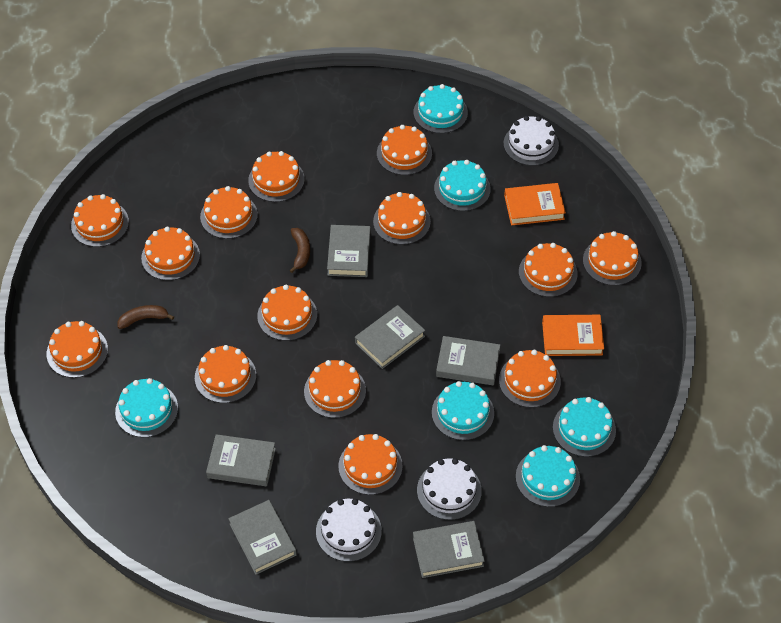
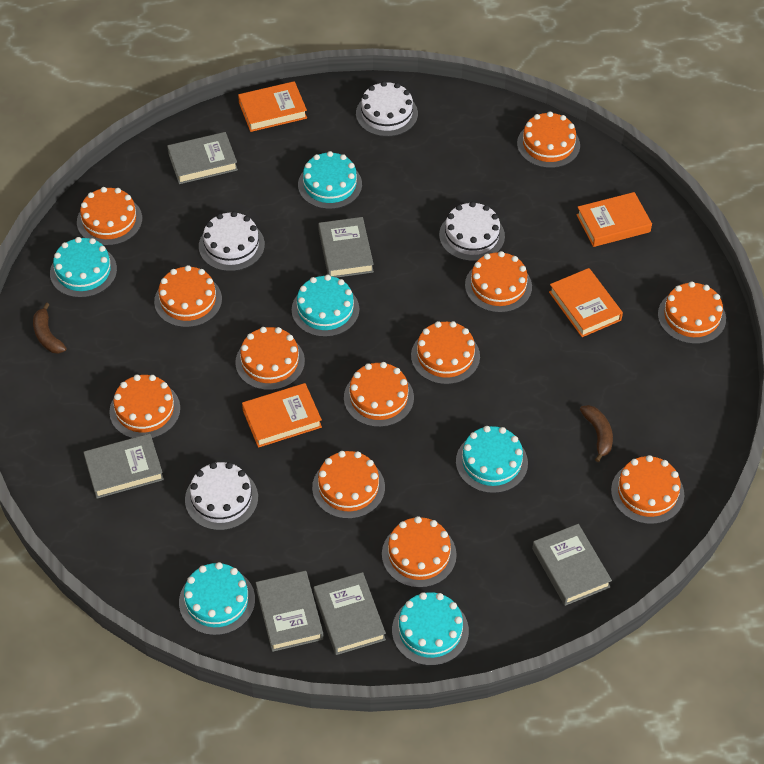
orange book: 2 -> 4
orange cake: 14 -> 12
white cake: 3 -> 4

